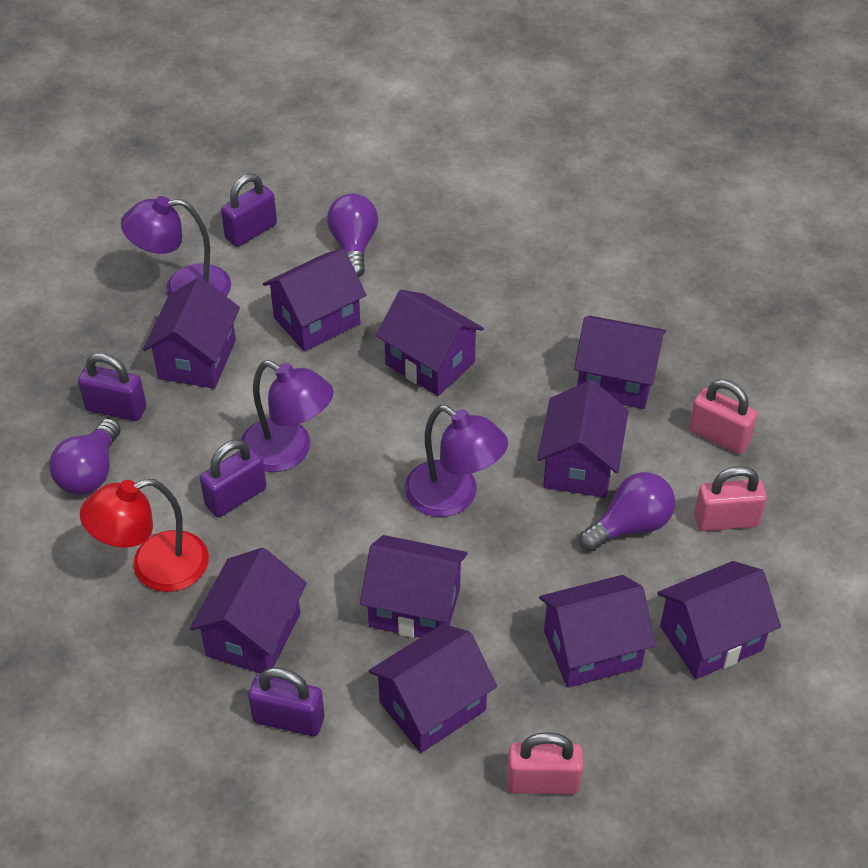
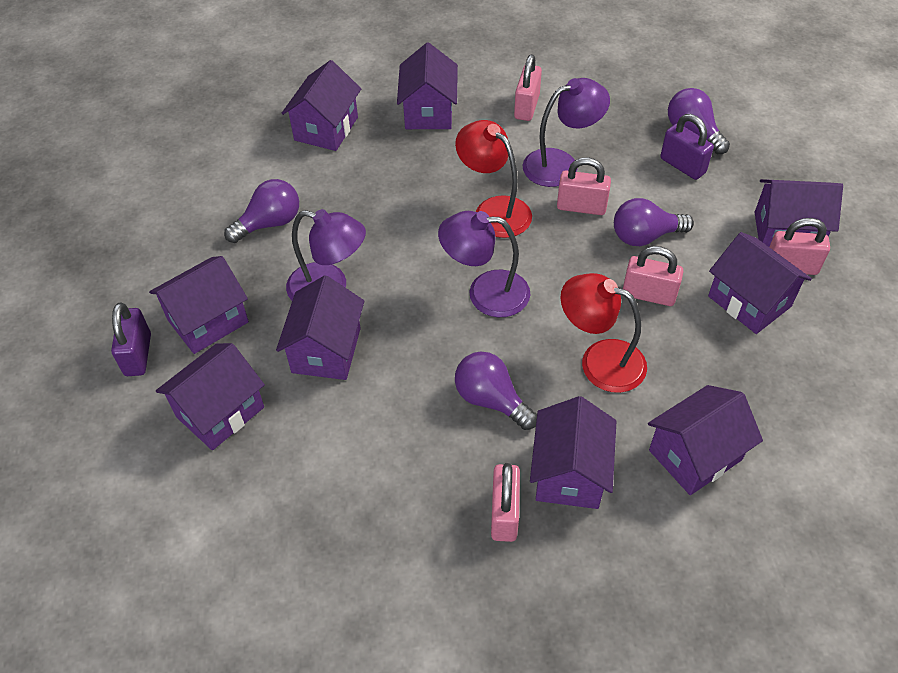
pink padlock: 3 -> 5
purple house: 10 -> 9
purple light bulb: 3 -> 4
purple padlock: 4 -> 2
red lamp: 1 -> 2

